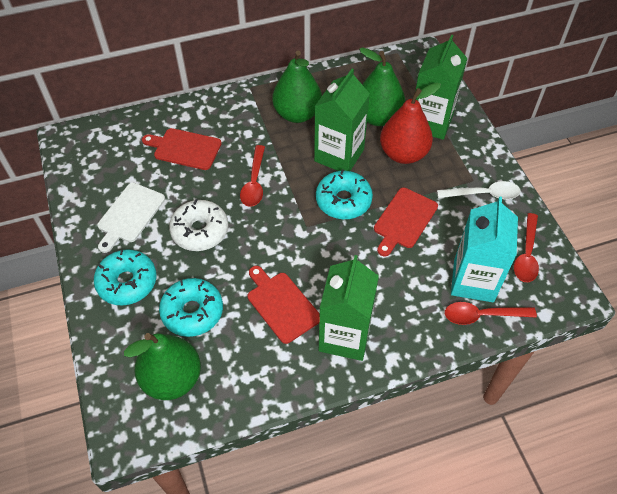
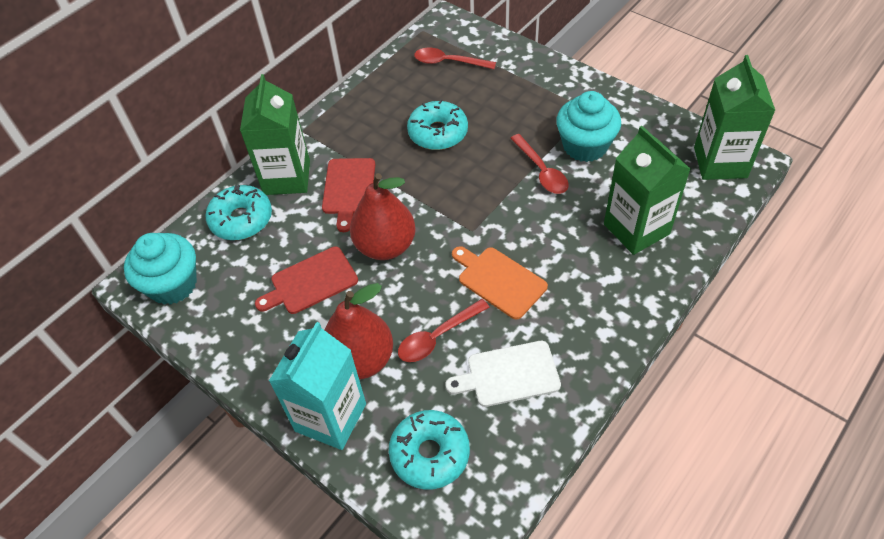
green pear: 3 -> 0
orange cutting board: 0 -> 1
red cutting board: 3 -> 2
red pear: 1 -> 2
turquoise cupcake: 0 -> 2
white donut: 1 -> 0
white spoon: 1 -> 0

